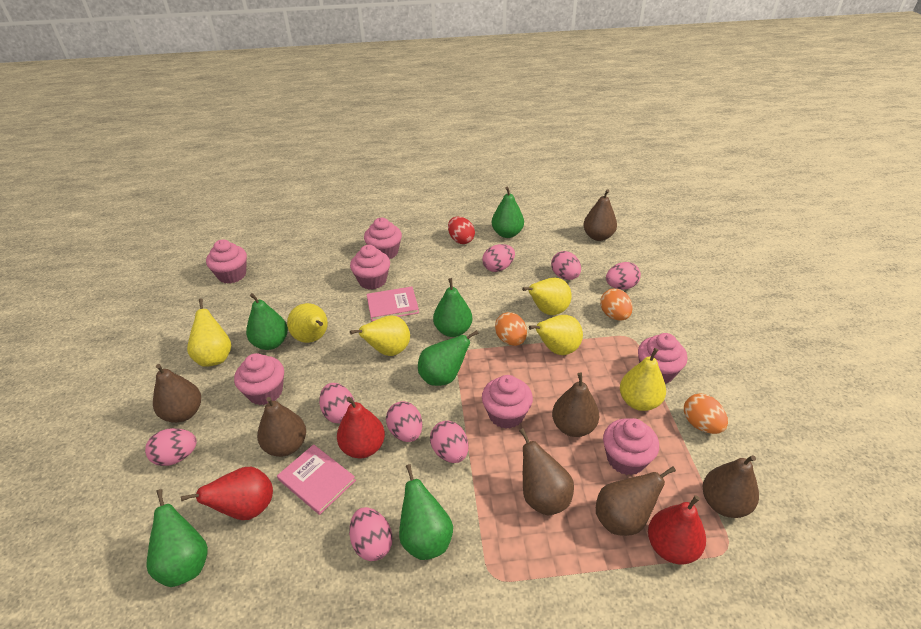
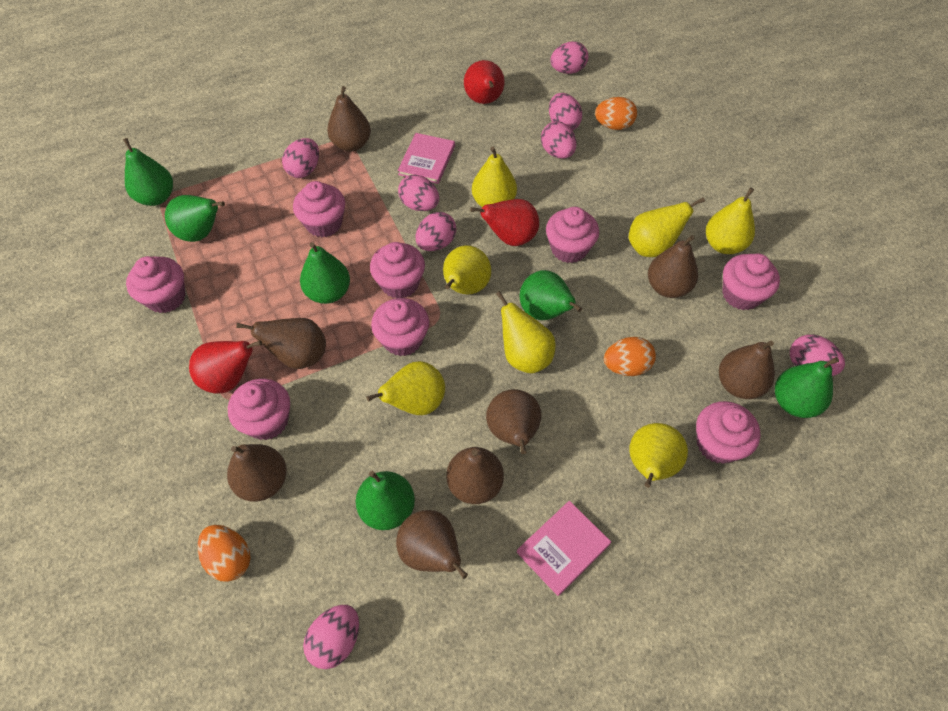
brown pear: 7 -> 8
pink cupcake: 7 -> 8
red egg: 1 -> 0
yellow pear: 6 -> 7

